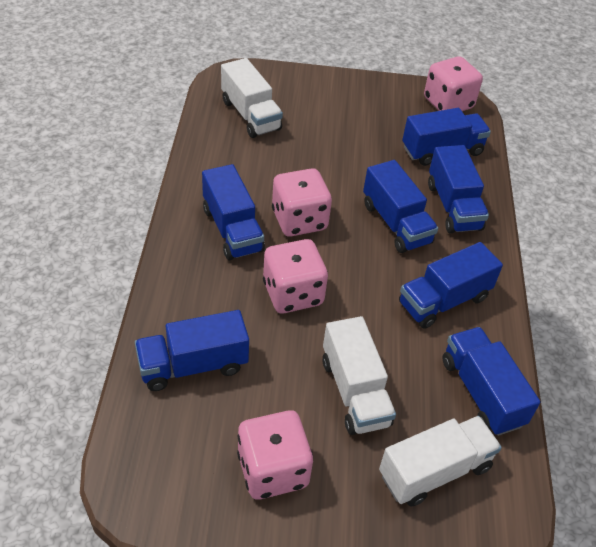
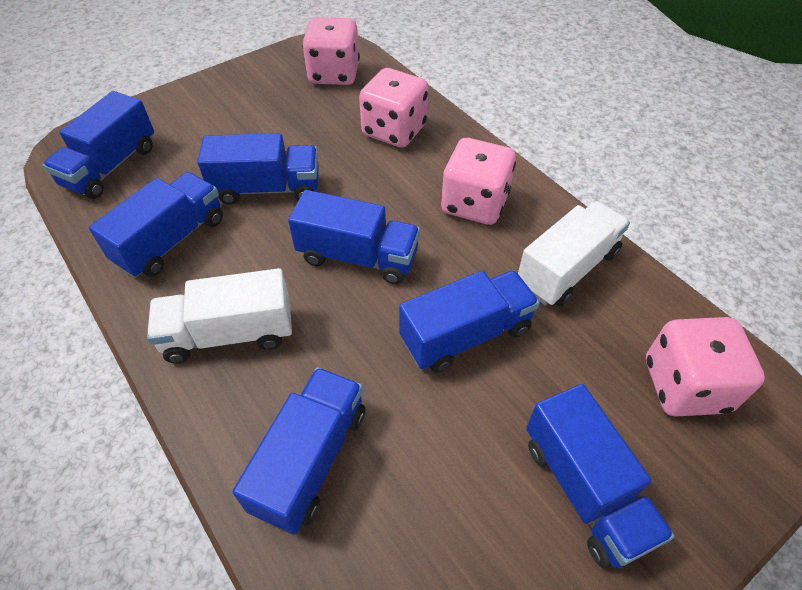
white truck: 3 -> 2

